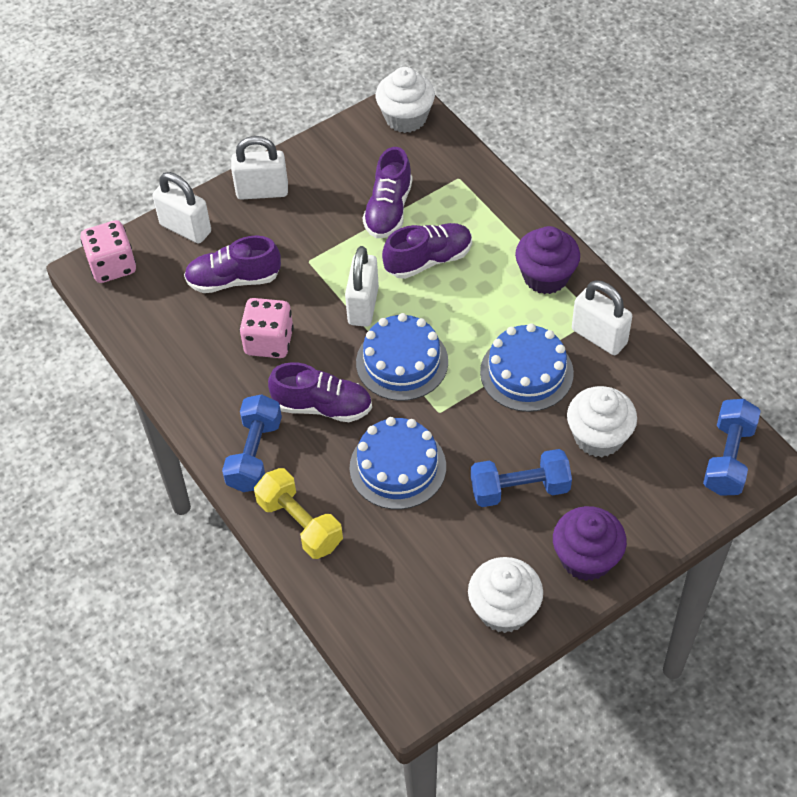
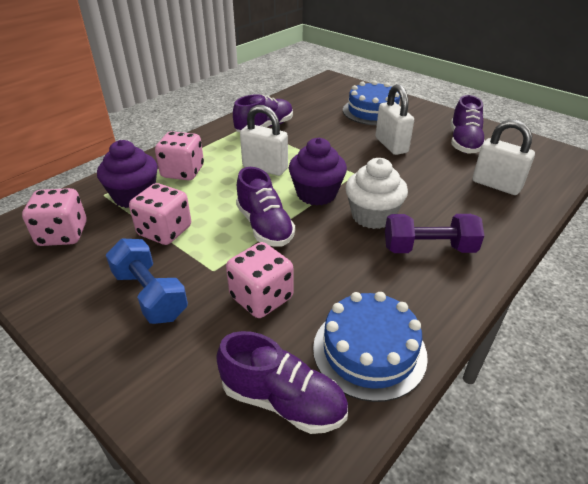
blue cake: 3 -> 2
blue dumbbell: 3 -> 1
pink dice: 2 -> 4
purple dumbbell: 0 -> 1
white cupcake: 3 -> 1
white padlock: 4 -> 3
yellow dumbbell: 1 -> 0

